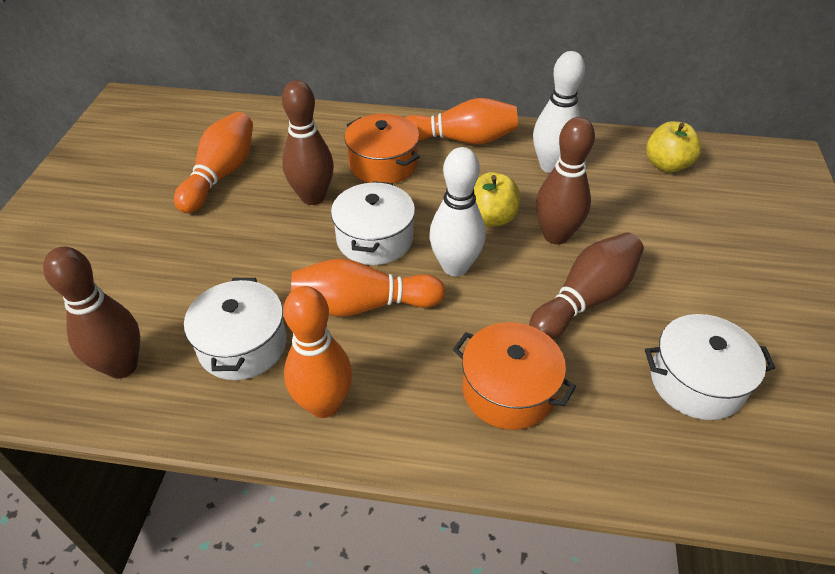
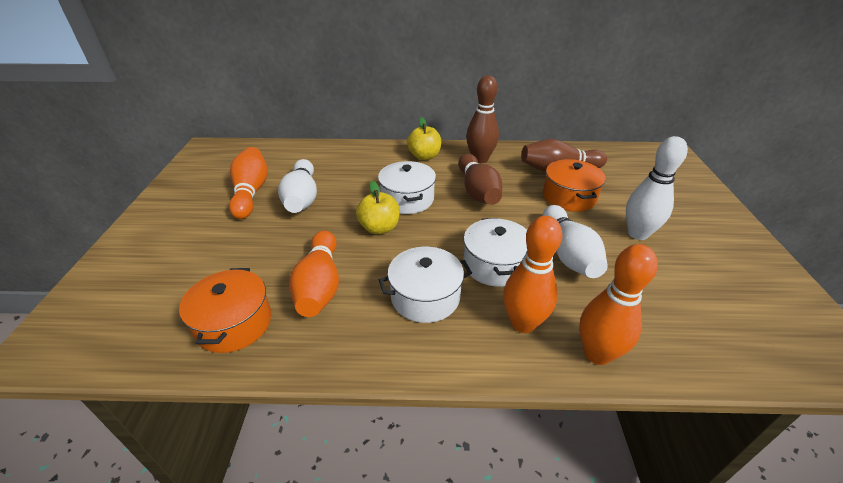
brown bowling pin: 4 -> 3
white bowling pin: 2 -> 3

